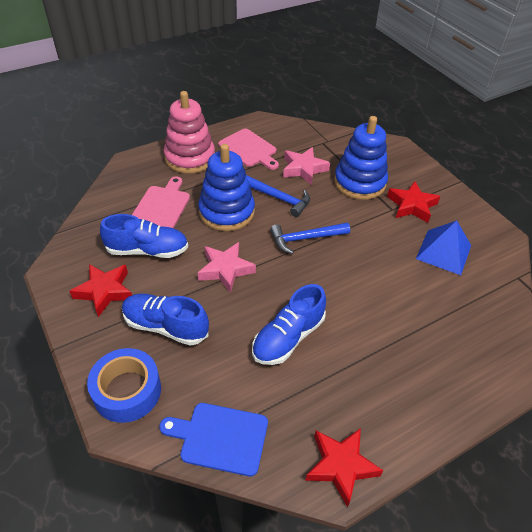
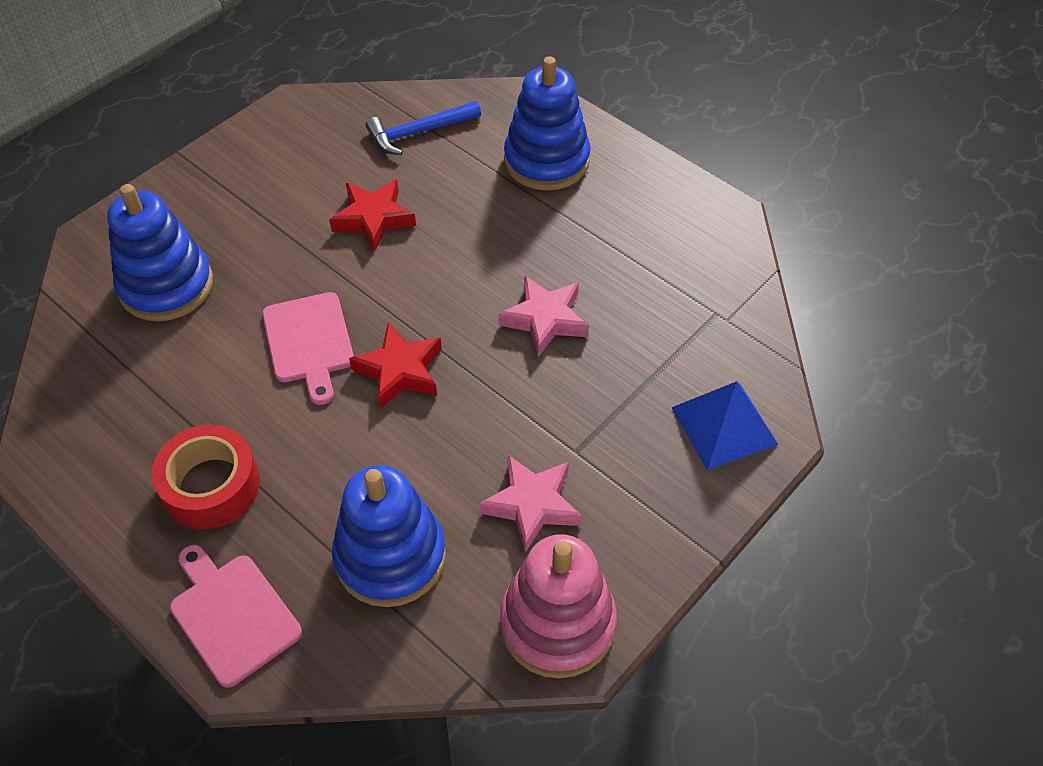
blue cutting board: 1 -> 0
blue hammer: 2 -> 1
blue shoe: 3 -> 0
blue stacking toy: 2 -> 3
blue tape: 1 -> 0
red star: 3 -> 2
red tape: 0 -> 1

